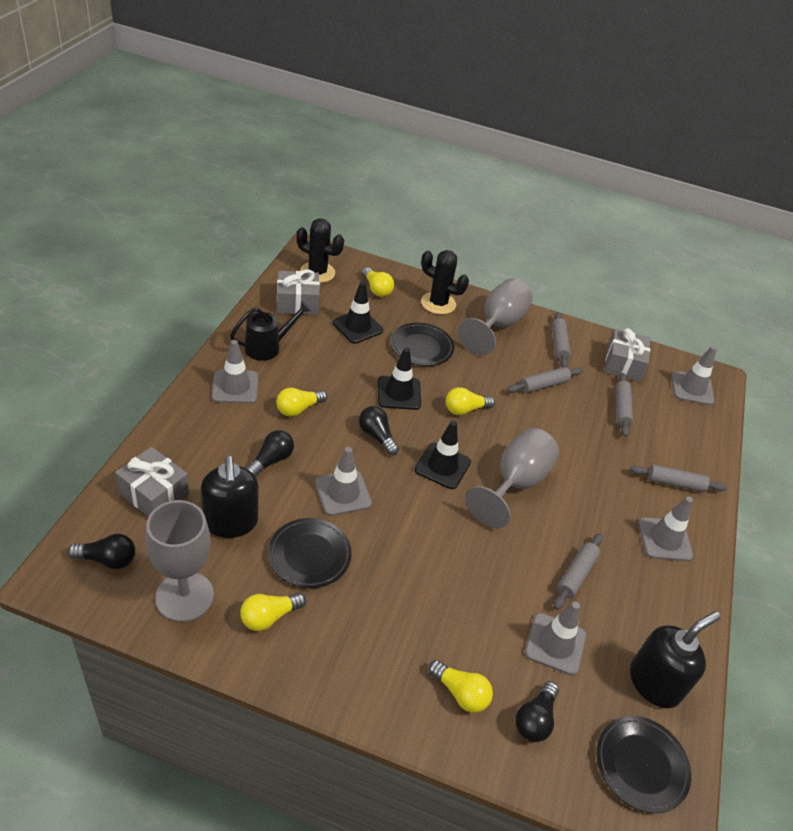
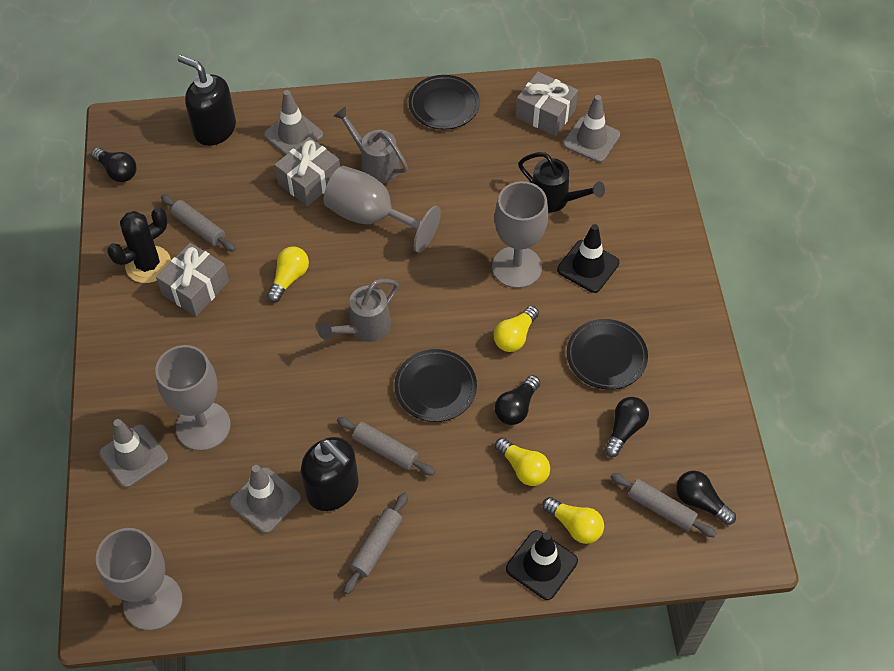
black cactus: 2 -> 1
black traffic cone: 3 -> 2
grey goblet: 3 -> 4
grey rolling pin: 5 -> 4
grey traffic cone: 5 -> 4
grey watering can: 0 -> 2
yellow light bulb: 5 -> 4

